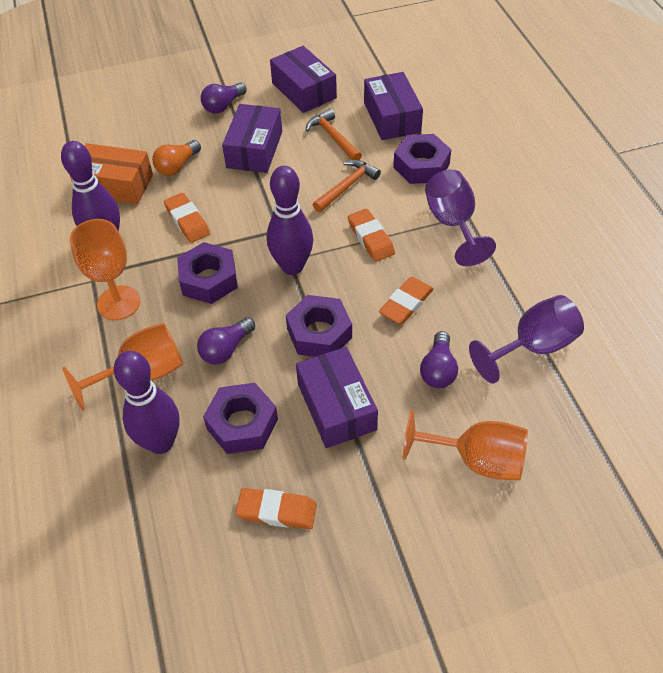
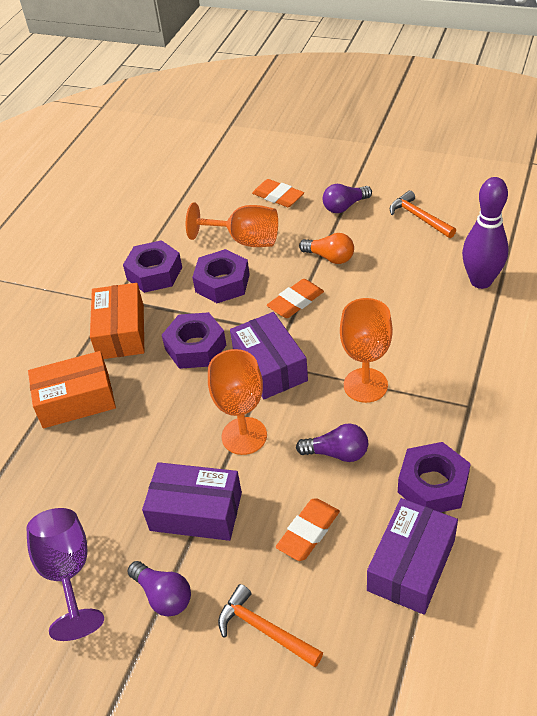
orange box: 1 -> 2
orange eraser: 4 -> 3
purple bowling pin: 3 -> 1
purple box: 4 -> 3
purple goblet: 2 -> 1

